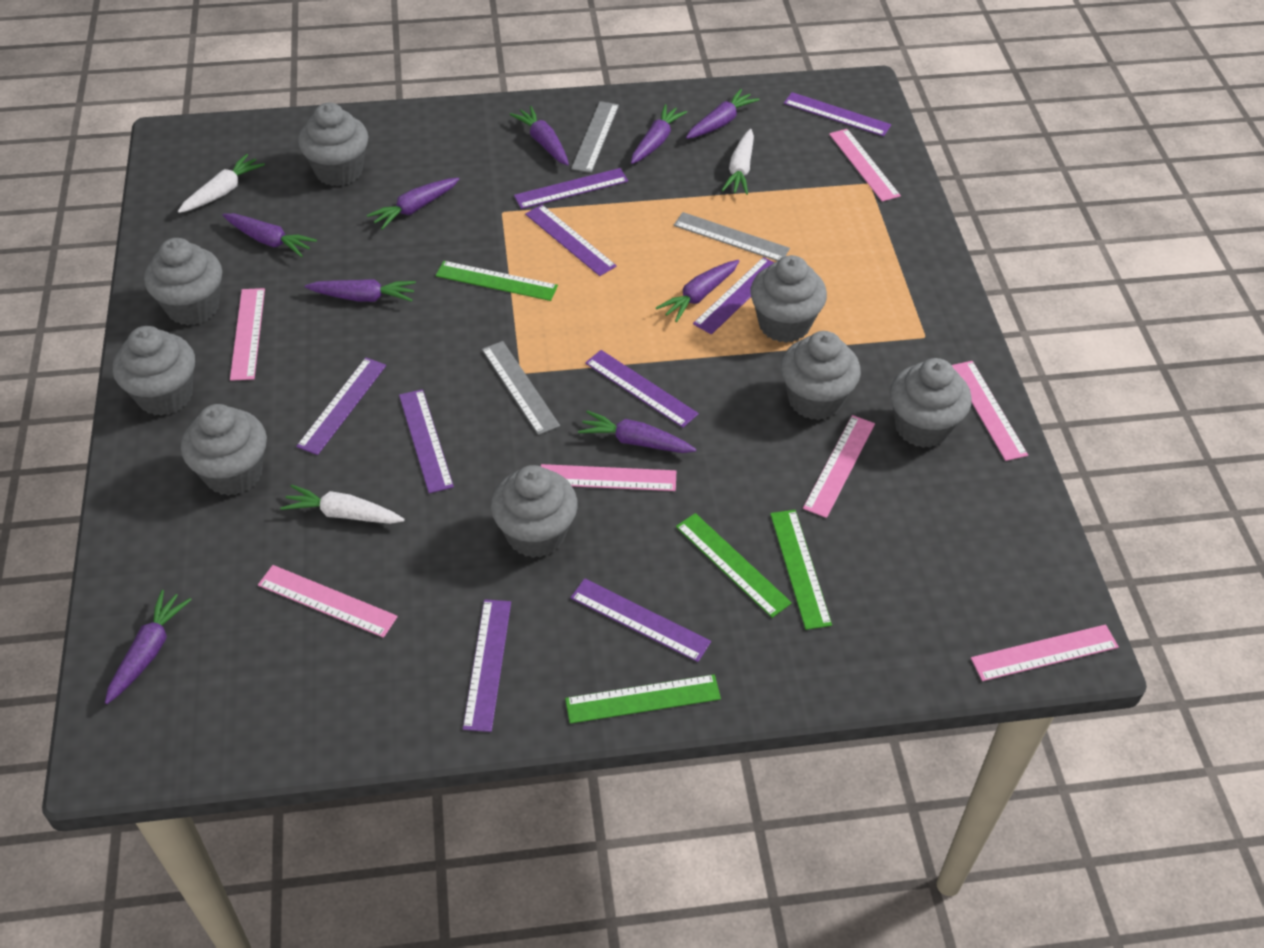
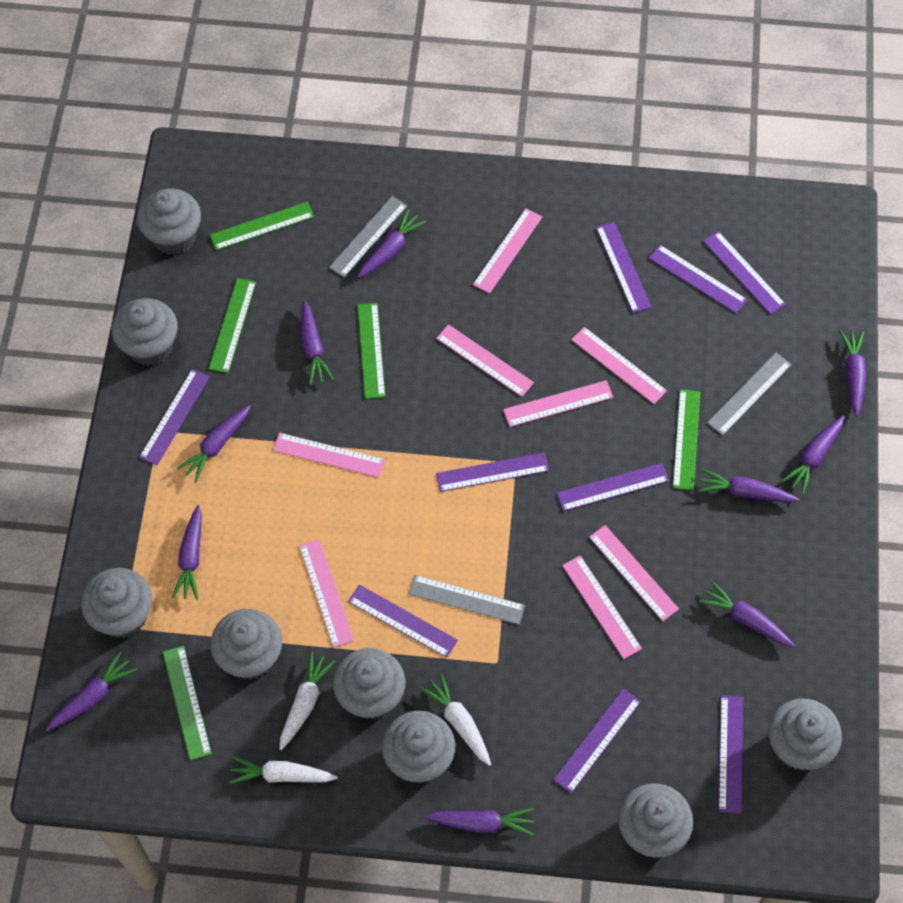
green ruler: 4 -> 5
pink ruler: 7 -> 8
purple carrot: 9 -> 10

